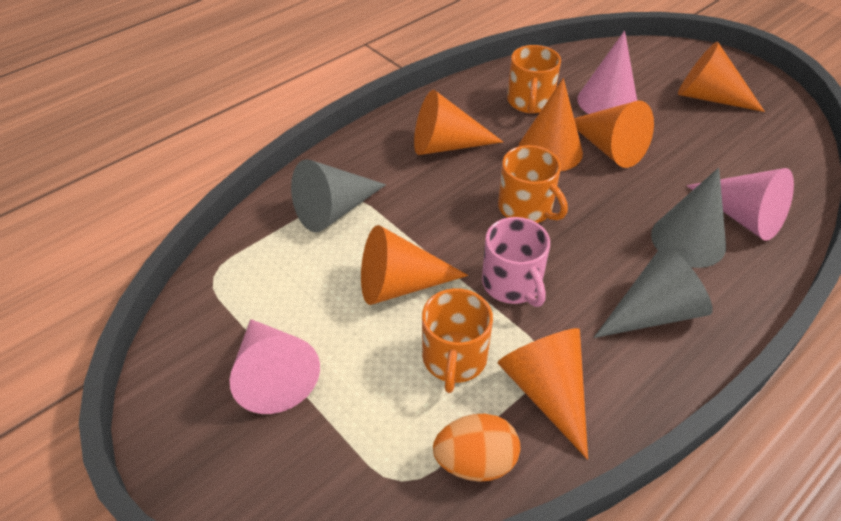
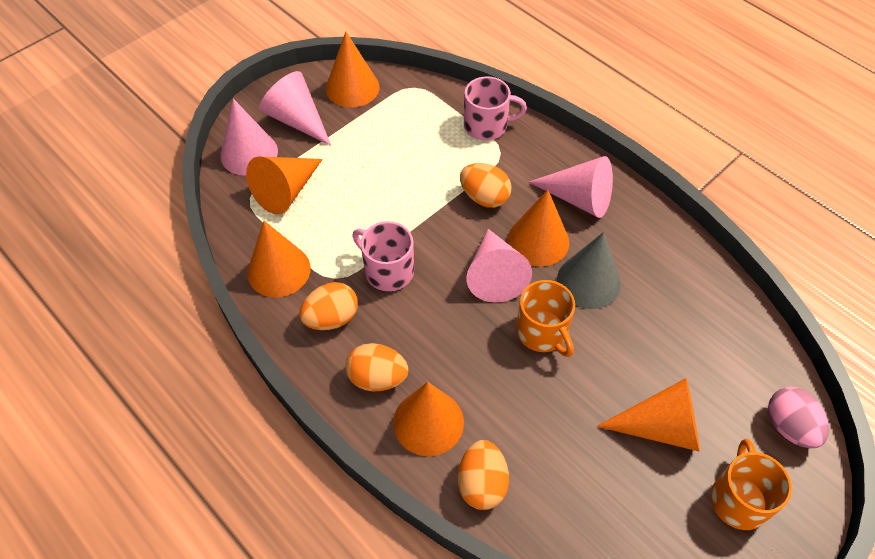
grey cone: 3 -> 1
orange egg: 1 -> 4
orange mug: 3 -> 2
pink cone: 3 -> 4
pink egg: 0 -> 1
pink mug: 1 -> 2

